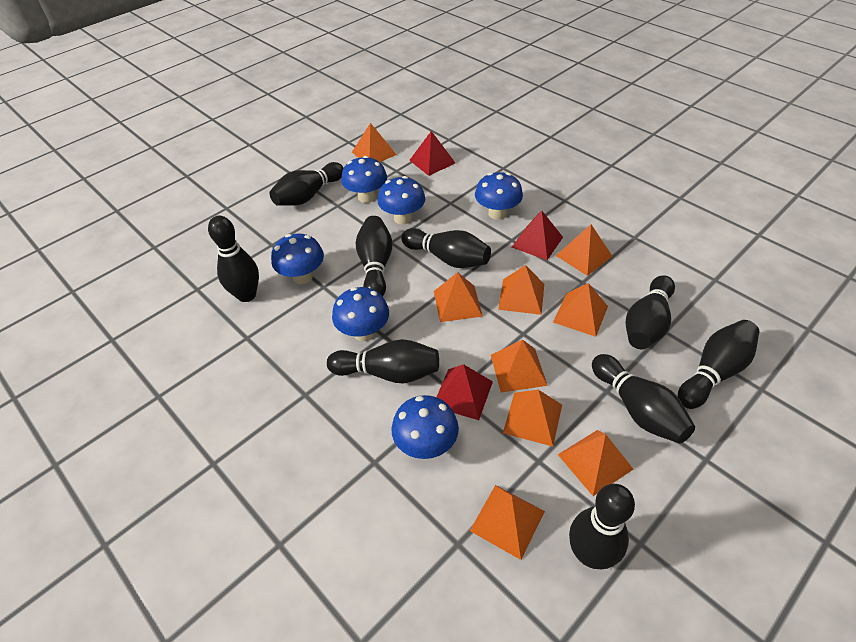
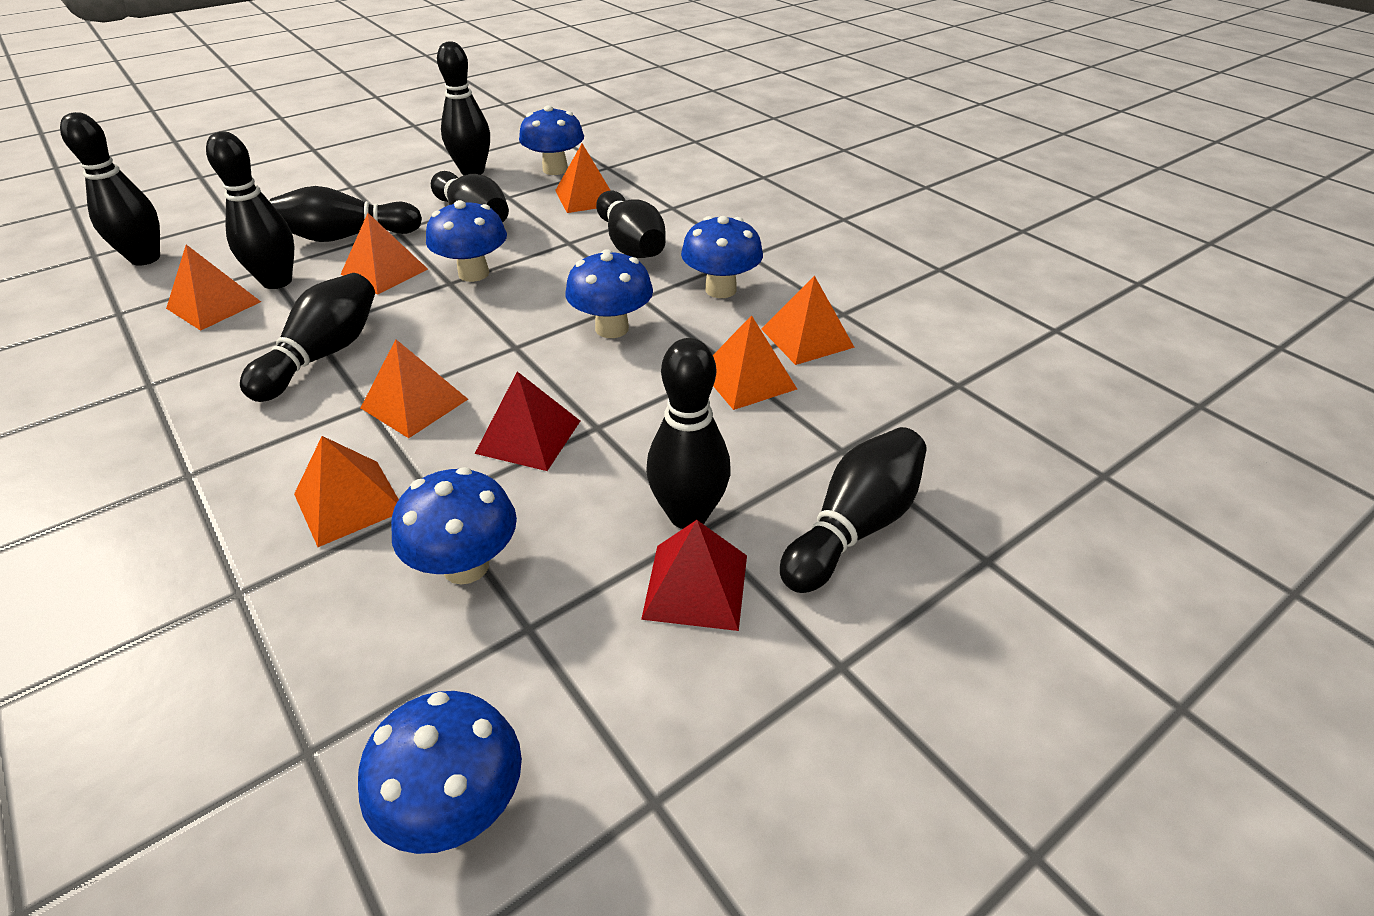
orange pyramid: 9 -> 7
red pyramid: 3 -> 2

